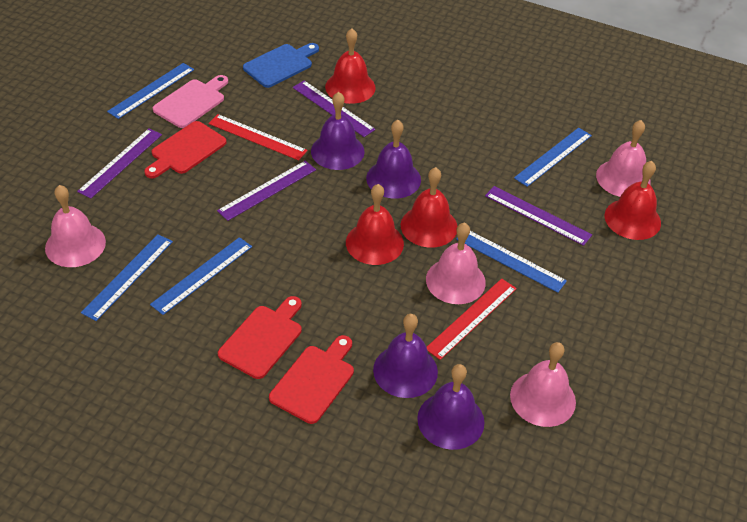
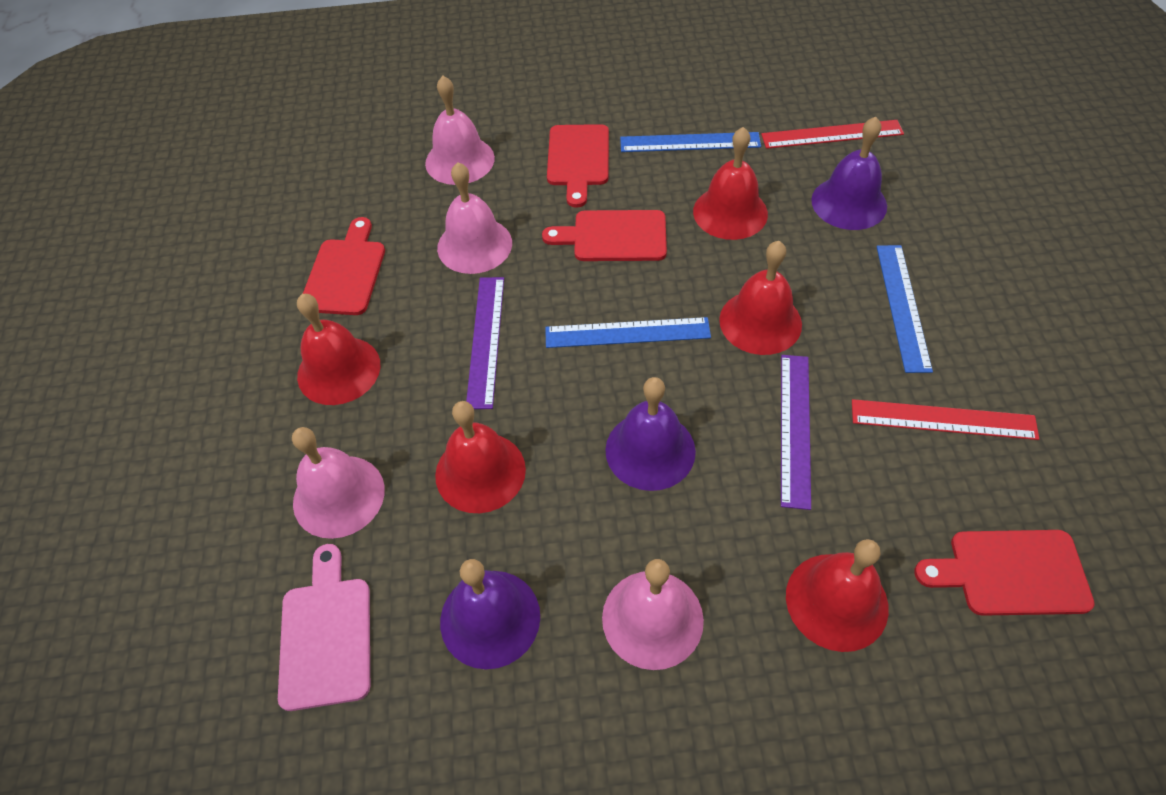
blue cutting board: 1 -> 0
blue ruler: 5 -> 3
purple bell: 4 -> 3
purple ruler: 4 -> 2
red bell: 4 -> 5
red cutting board: 3 -> 4

